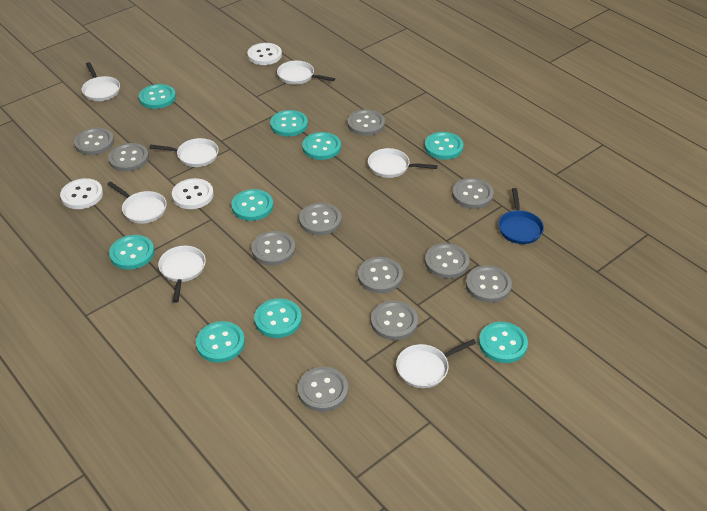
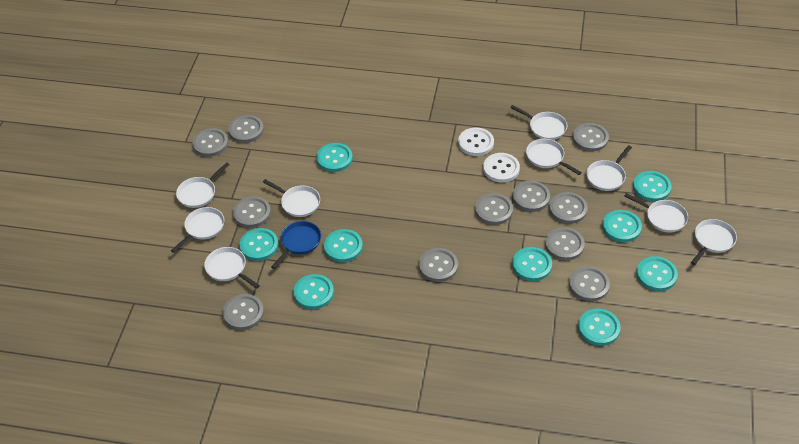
white button: 3 -> 2
white pan: 7 -> 9

